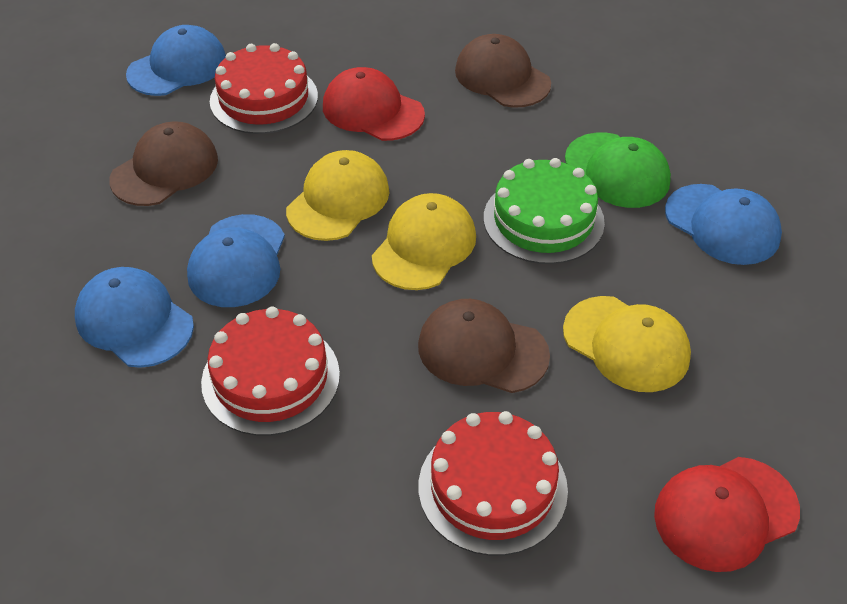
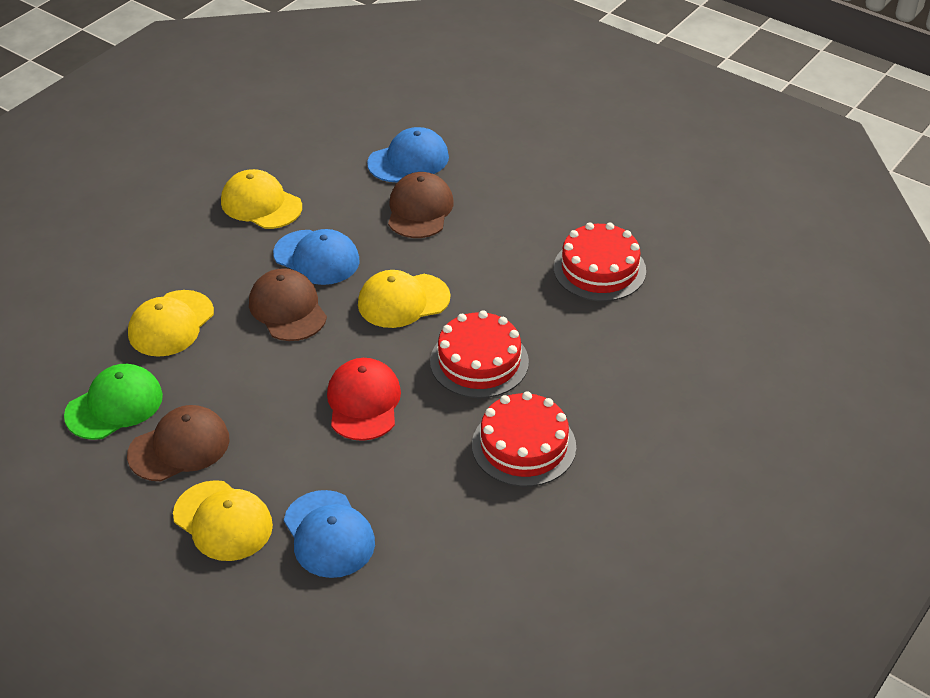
blue cap: 4 -> 3
green cake: 1 -> 0
red cap: 2 -> 1
yellow cap: 3 -> 4

